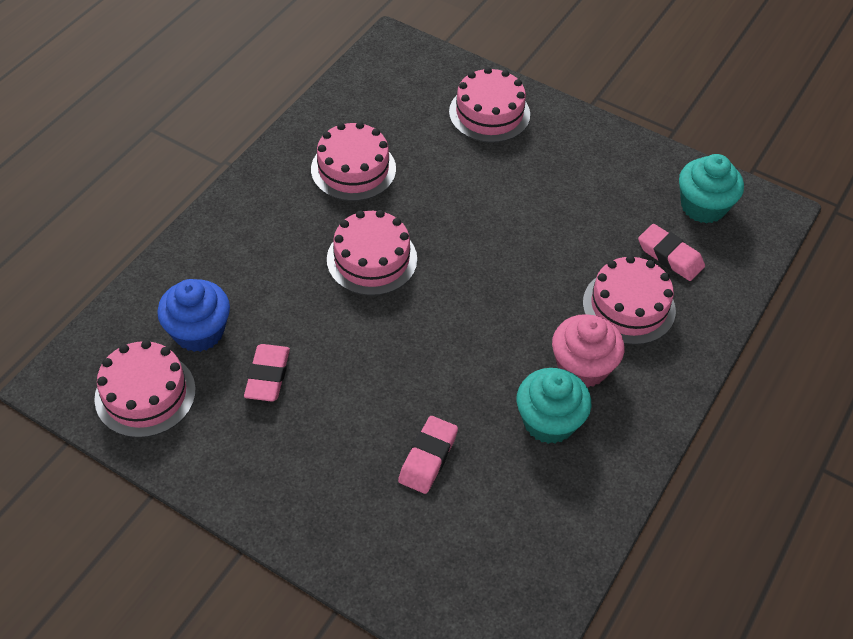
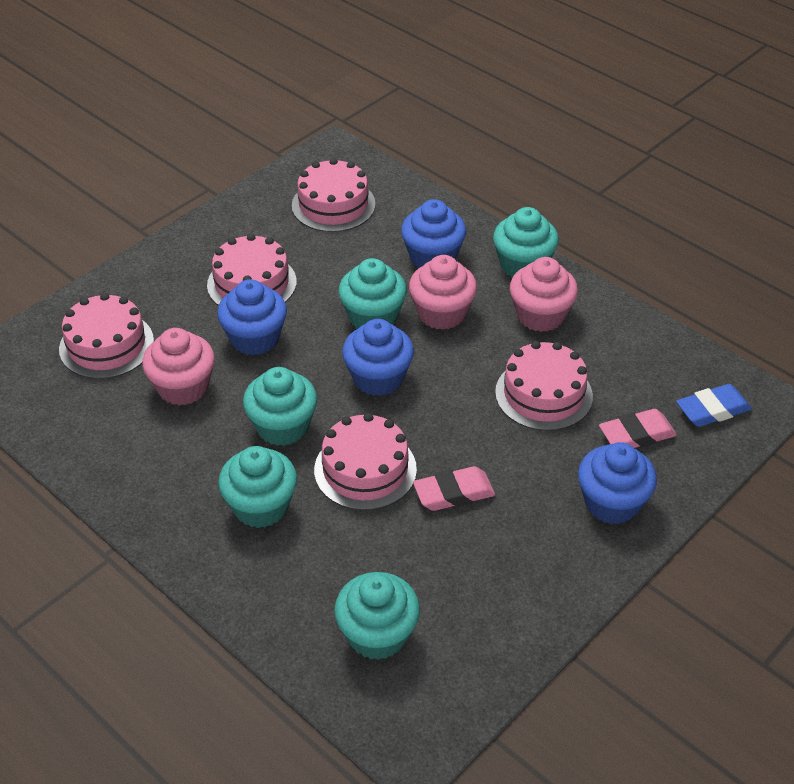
blue cupcake: 1 -> 4
blue eraser: 0 -> 1
pink cupcake: 1 -> 3
pink eraser: 3 -> 2
turquoise cupcake: 2 -> 5

